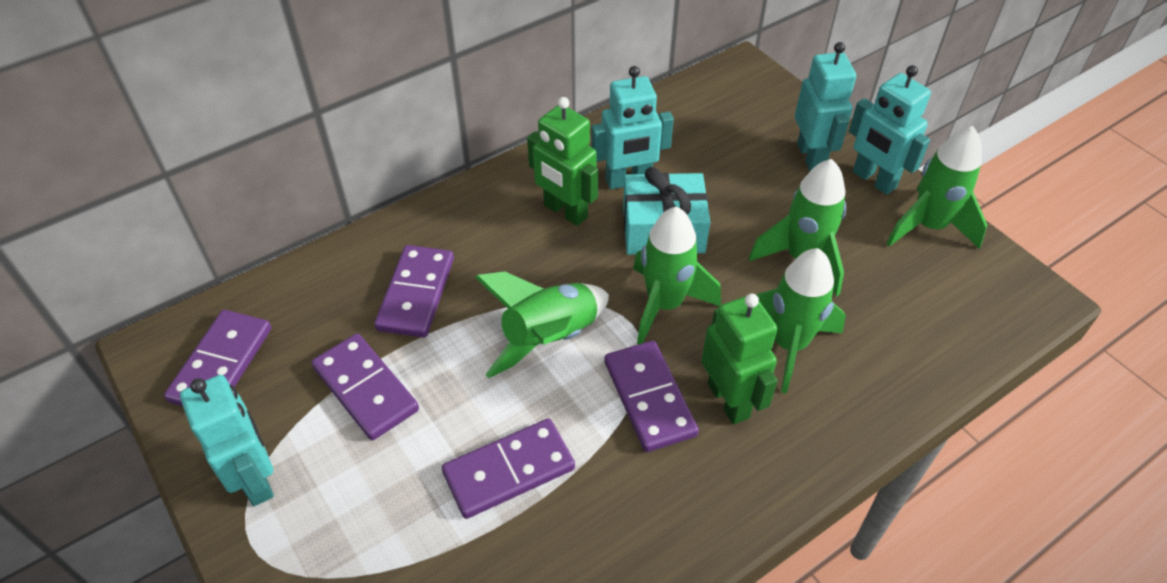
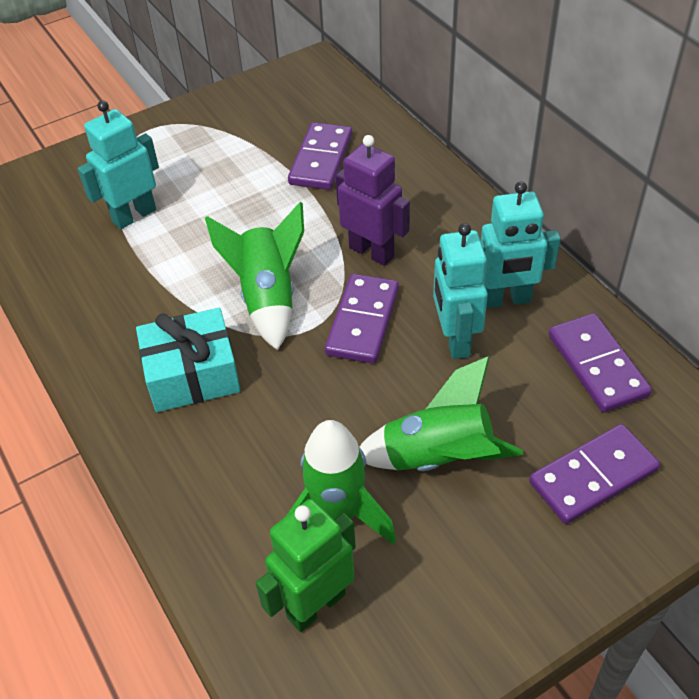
green robot: 2 -> 1
green rocket: 5 -> 3
purple domino: 5 -> 4
purple robot: 0 -> 1
turquoise robot: 4 -> 3

